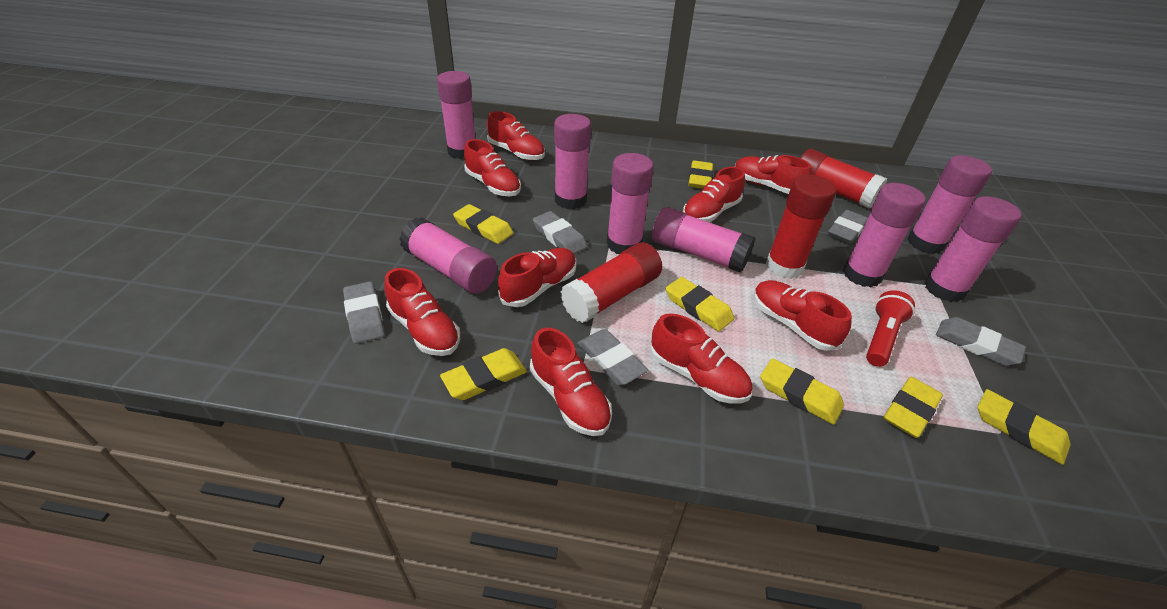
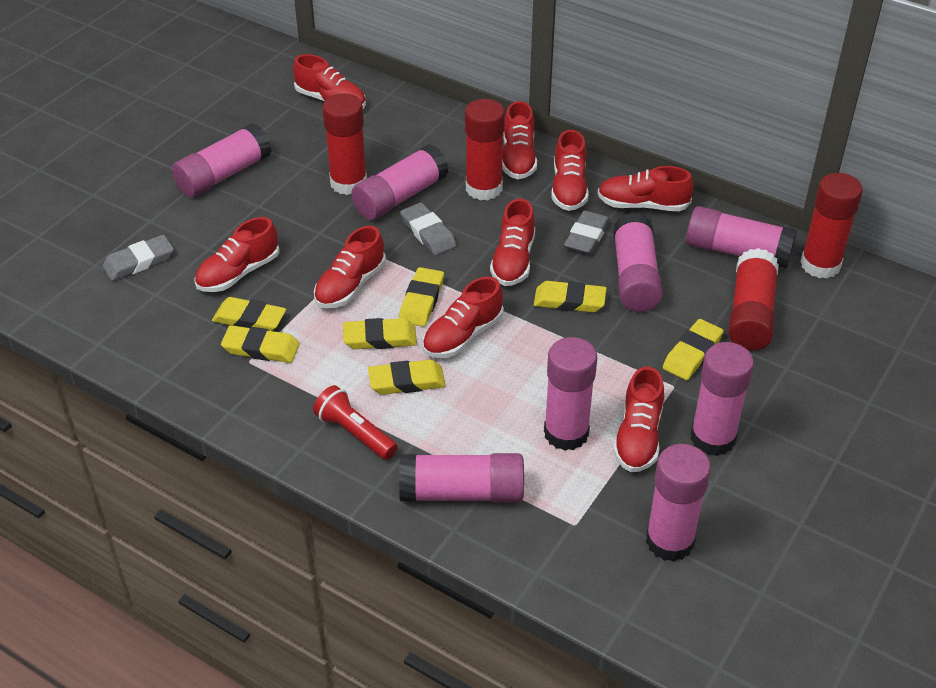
grey eraser: 5 -> 3
red glue stick: 3 -> 4

